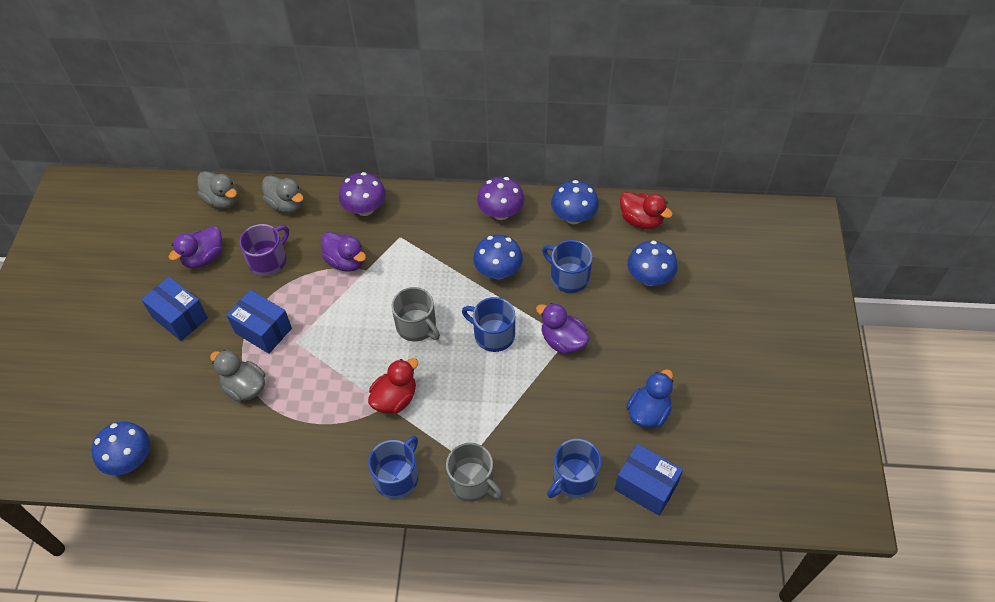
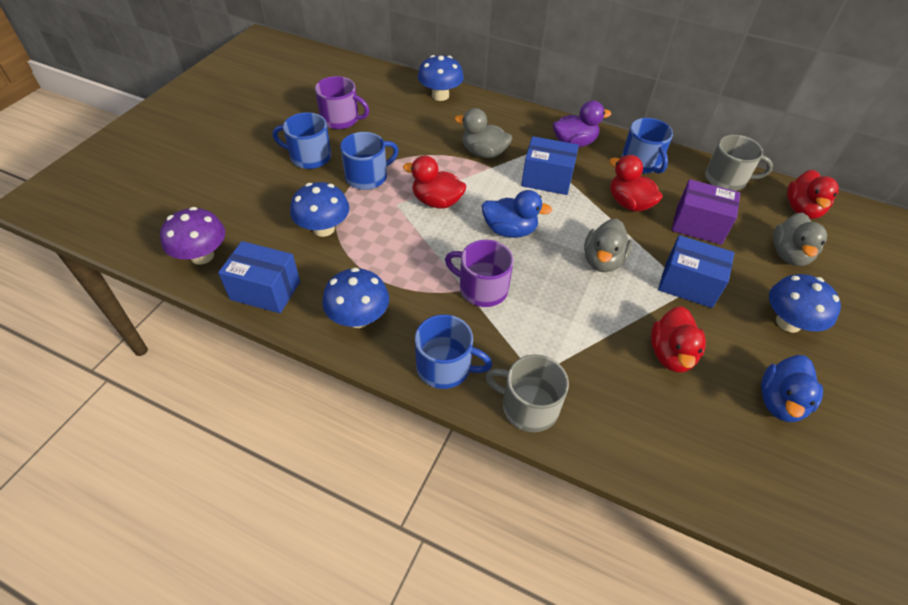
blue duck: 1 -> 2
purple box: 0 -> 1
purple duck: 3 -> 1
purple mug: 1 -> 2
purple mushroom: 2 -> 1
red duck: 2 -> 4

